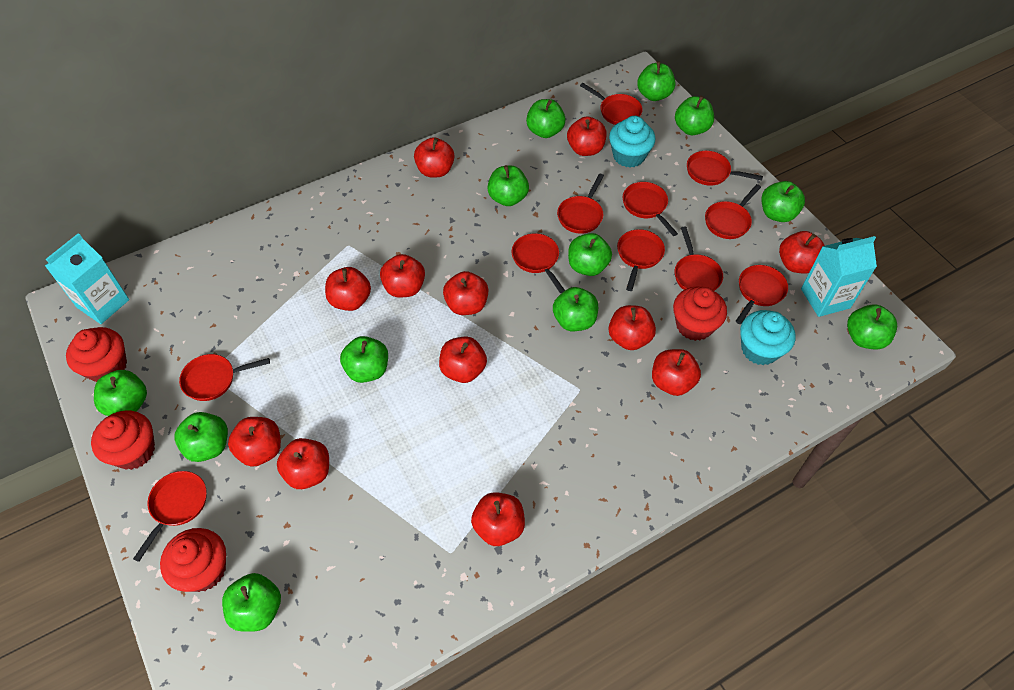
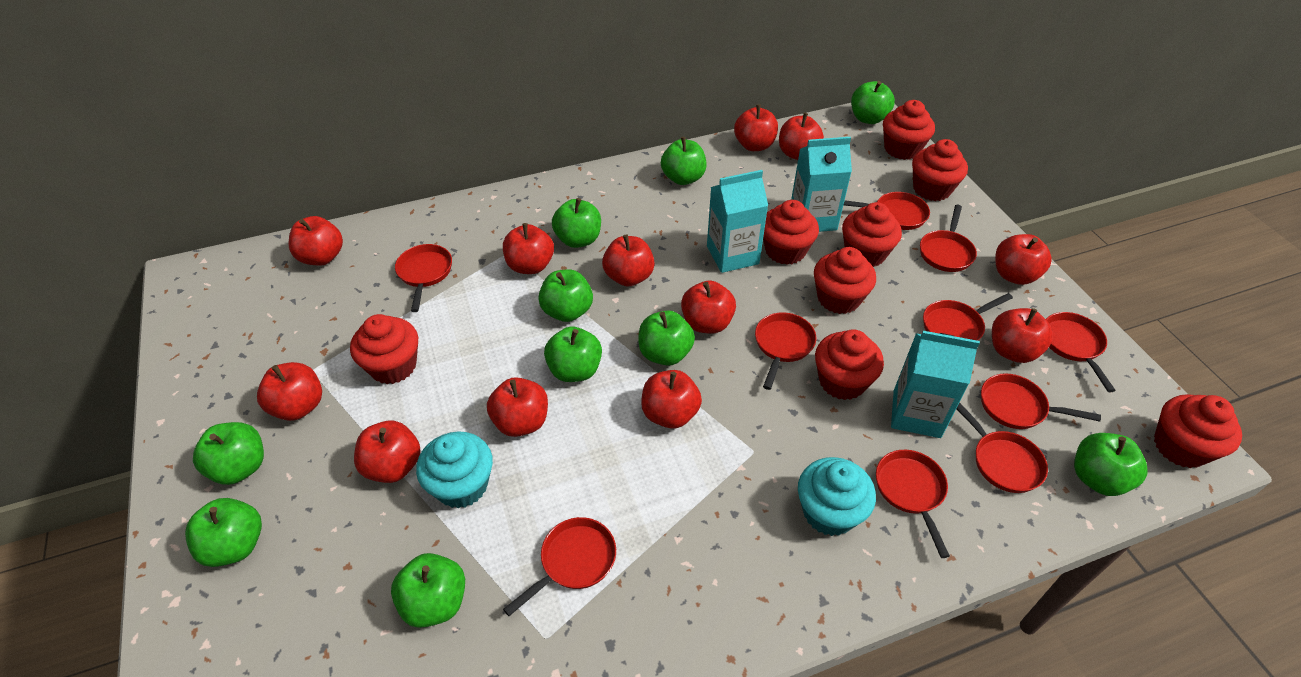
green apple: 12 -> 10
red cupcake: 4 -> 8
red pan: 11 -> 10
turquoise carton: 2 -> 3

